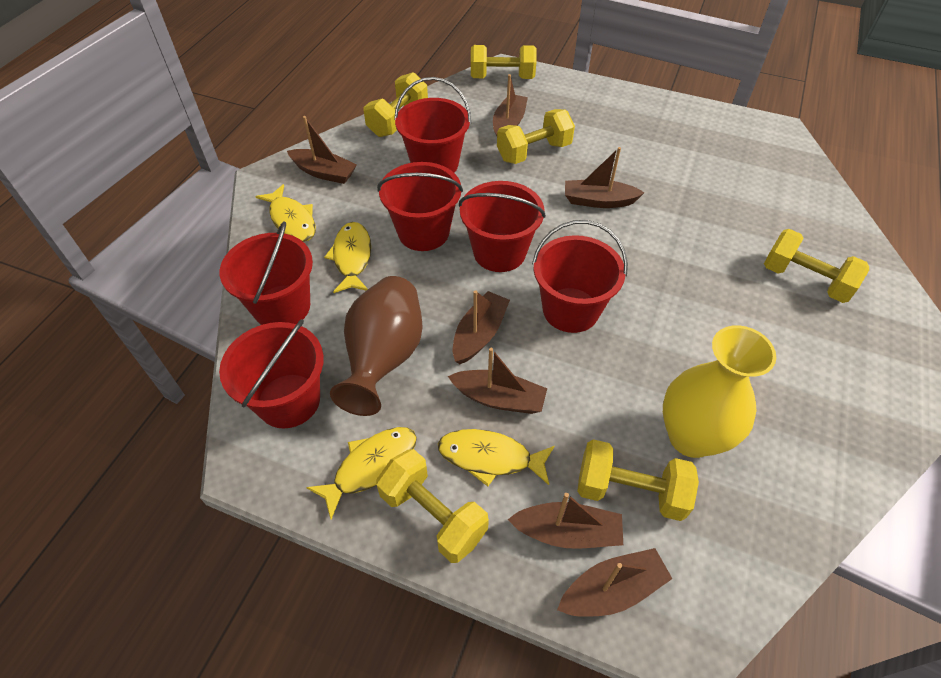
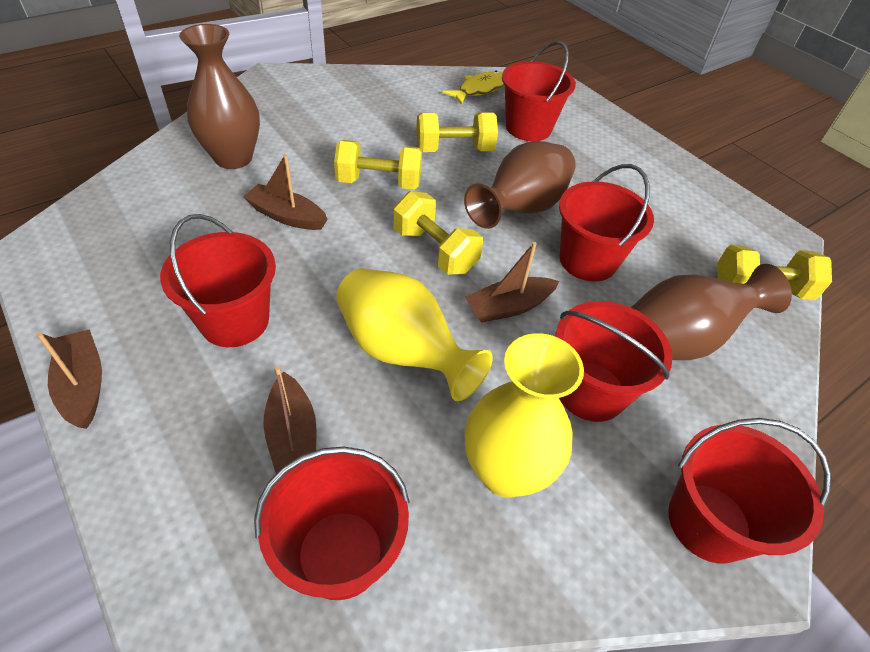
brown boat: 7 -> 4
brown vase: 1 -> 3
yellow dumbbell: 6 -> 4
yellow fish: 4 -> 1
yellow vase: 1 -> 2

